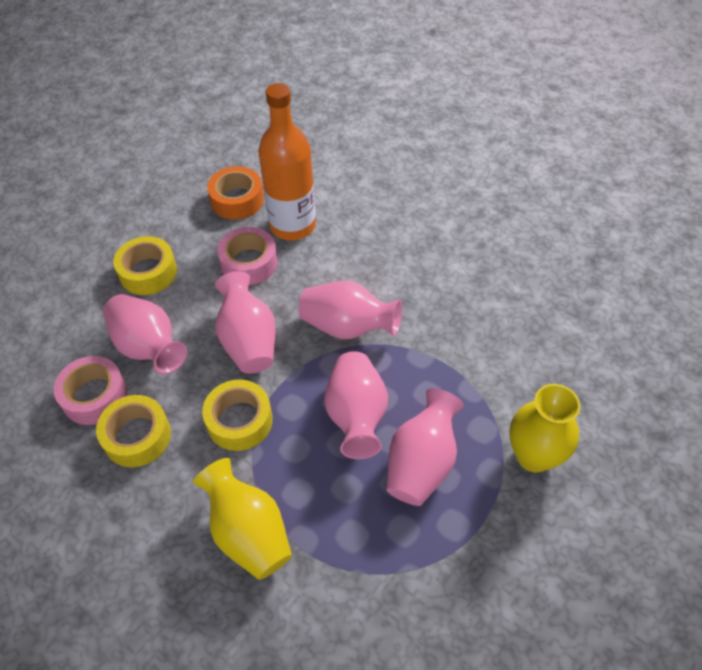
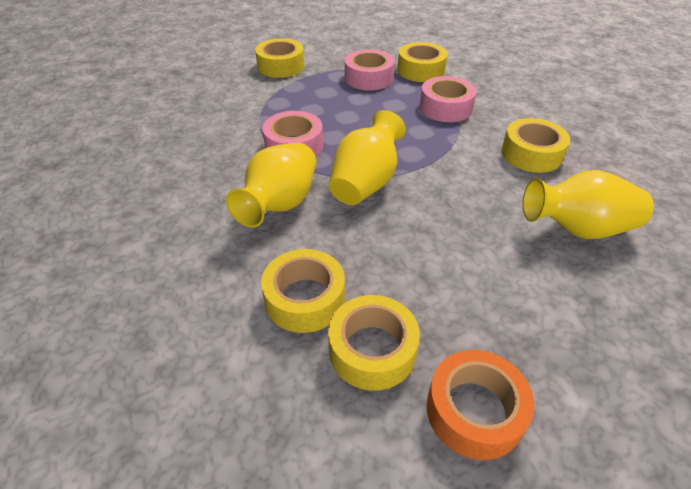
orange bottle: 1 -> 0
pink tape: 2 -> 3
pink vase: 5 -> 0
yellow tape: 3 -> 5
yellow vase: 2 -> 3

